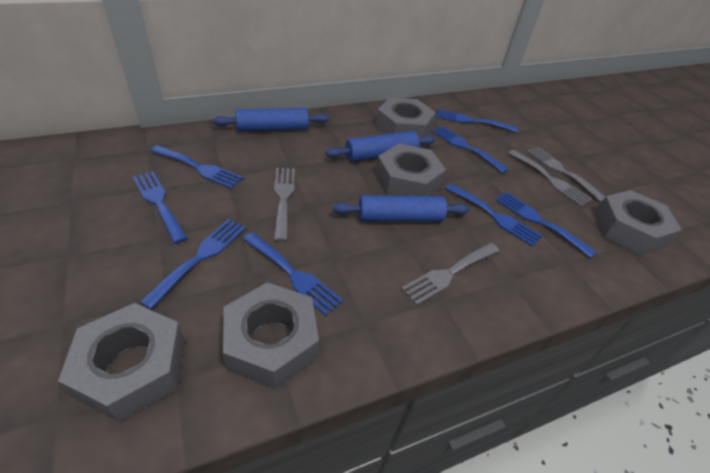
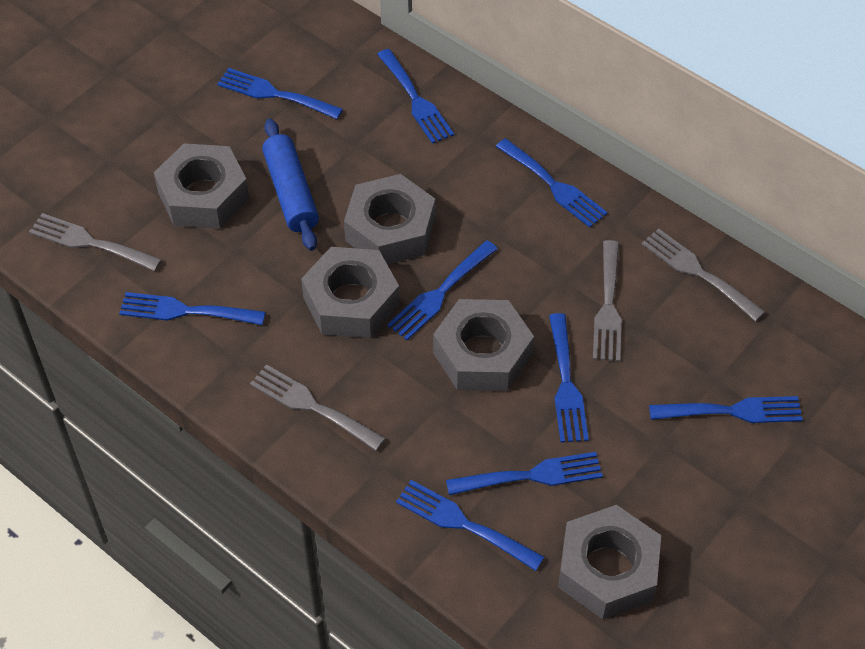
blue fork: 8 -> 9
blue rolling pin: 3 -> 1

